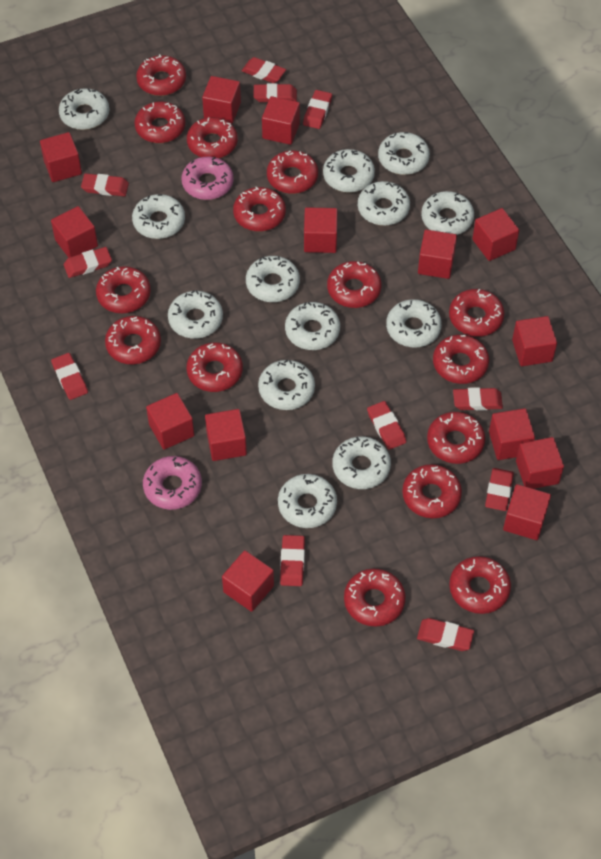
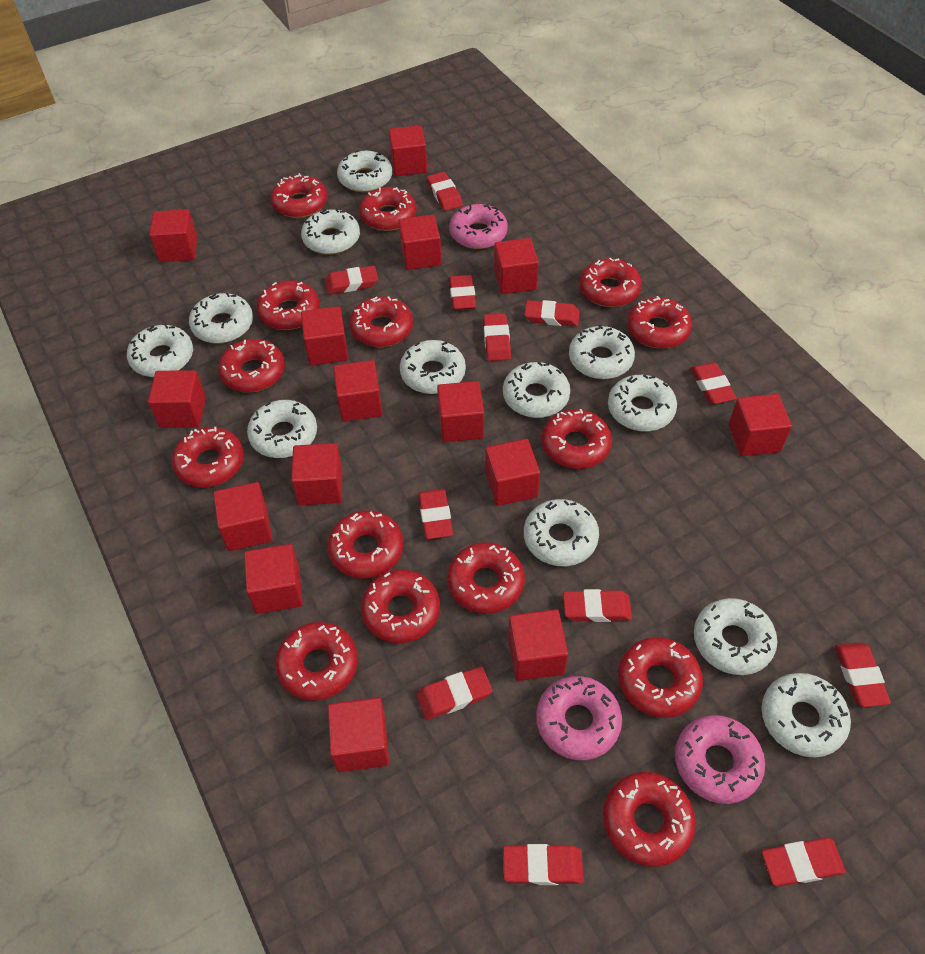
pink donut: 2 -> 3
red cube: 14 -> 15
red eraser: 11 -> 12
white donut: 13 -> 12

